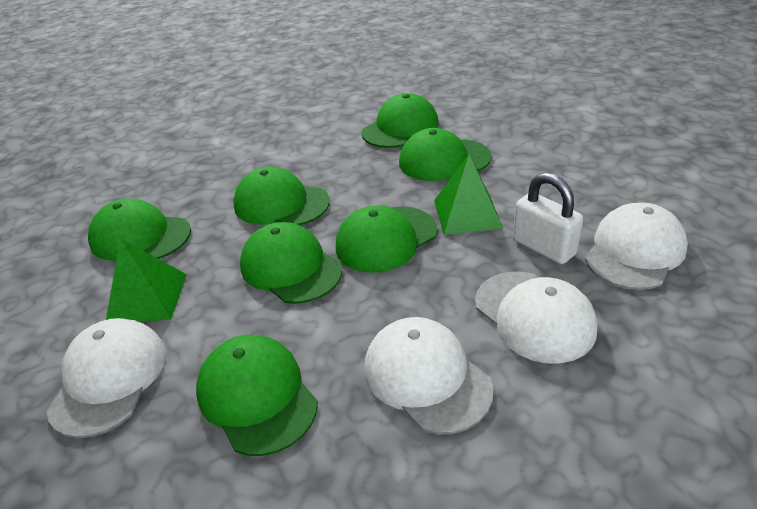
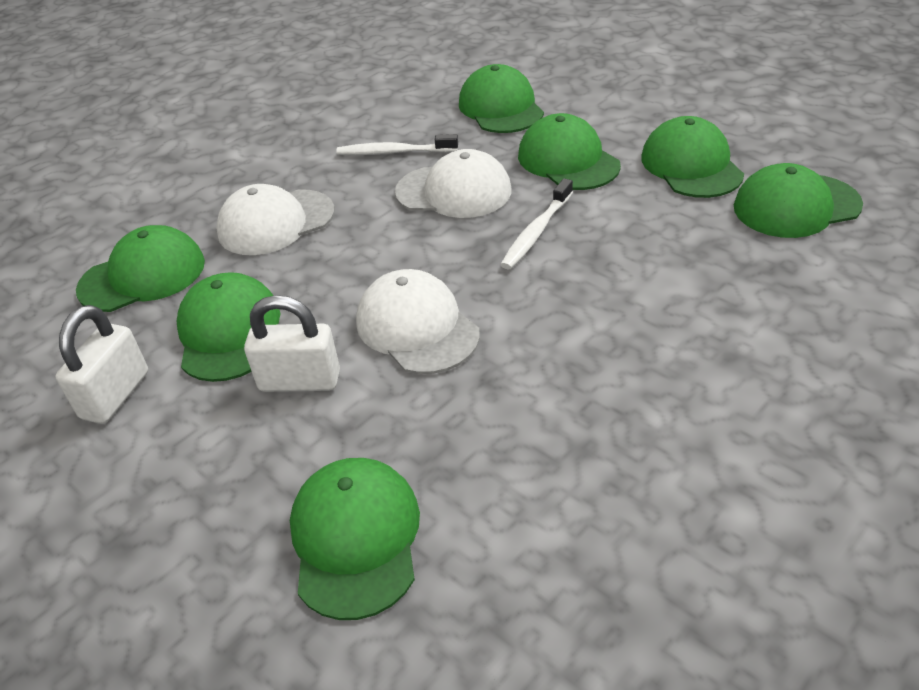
green pyramid: 2 -> 0
white cap: 4 -> 3
white padlock: 1 -> 2
white toothbrush: 0 -> 2

